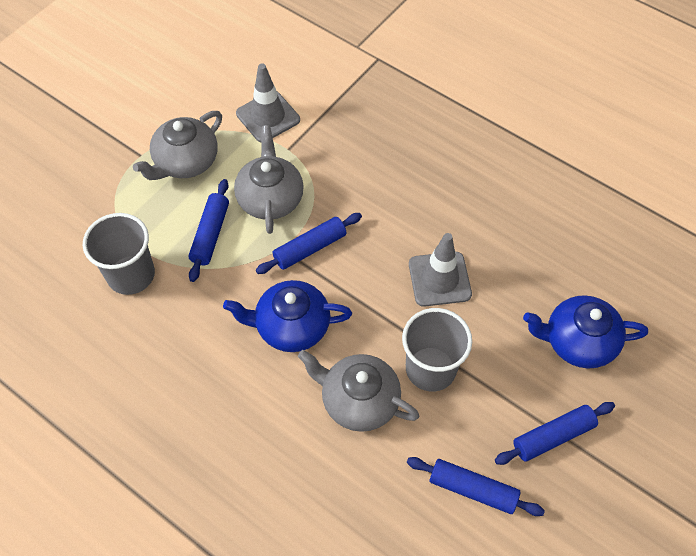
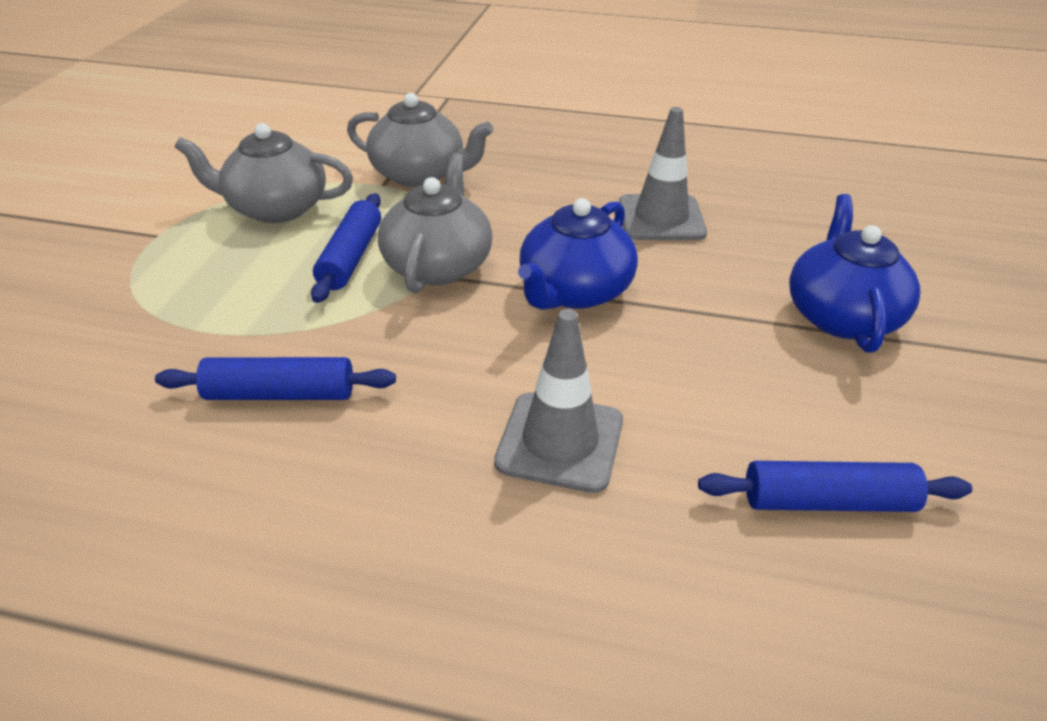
blue rolling pin: 4 -> 3
grey cup: 2 -> 0

